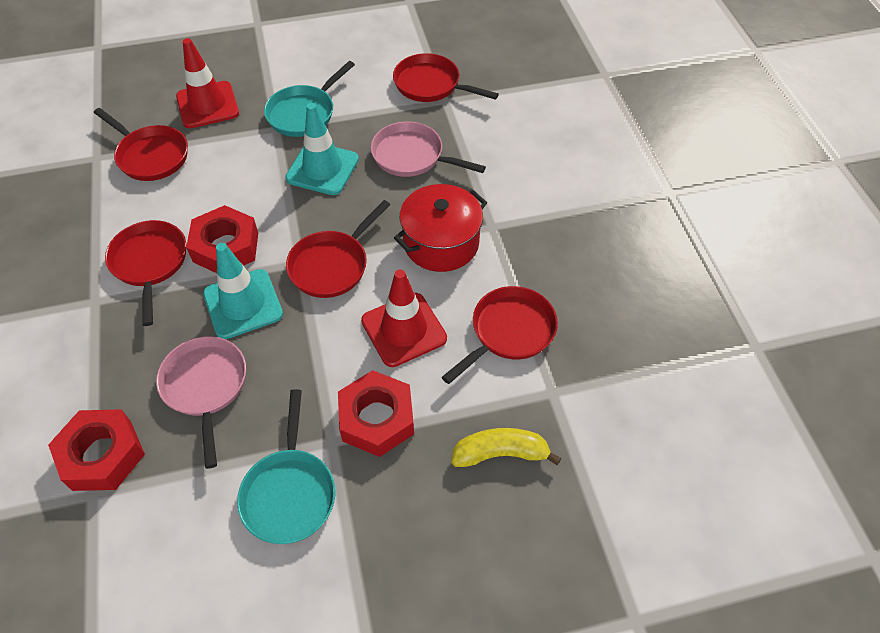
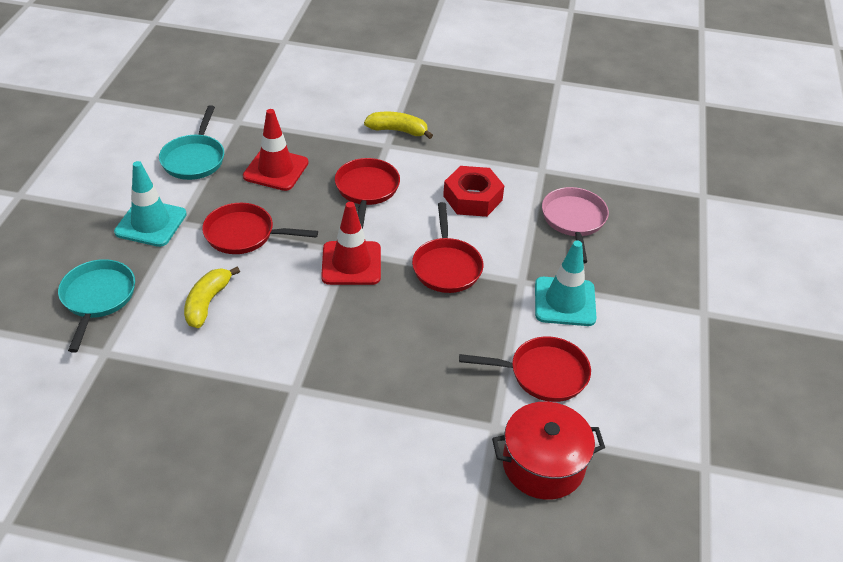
pink pan: 2 -> 1
red nut: 3 -> 1
red pan: 5 -> 4
yellow banana: 1 -> 2

